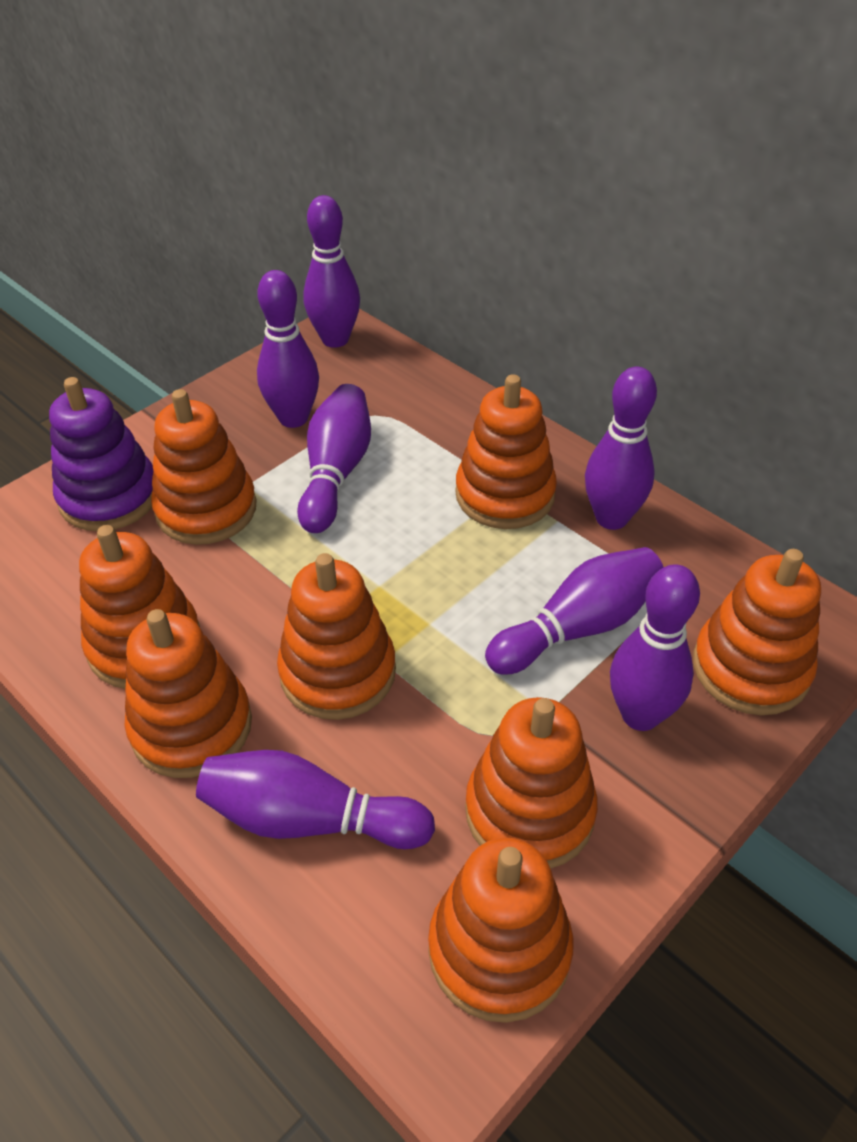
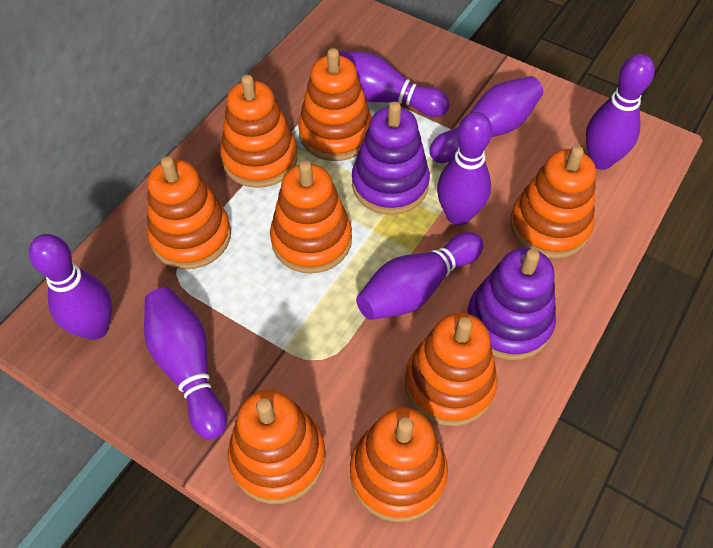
purple stacking toy: 1 -> 2

